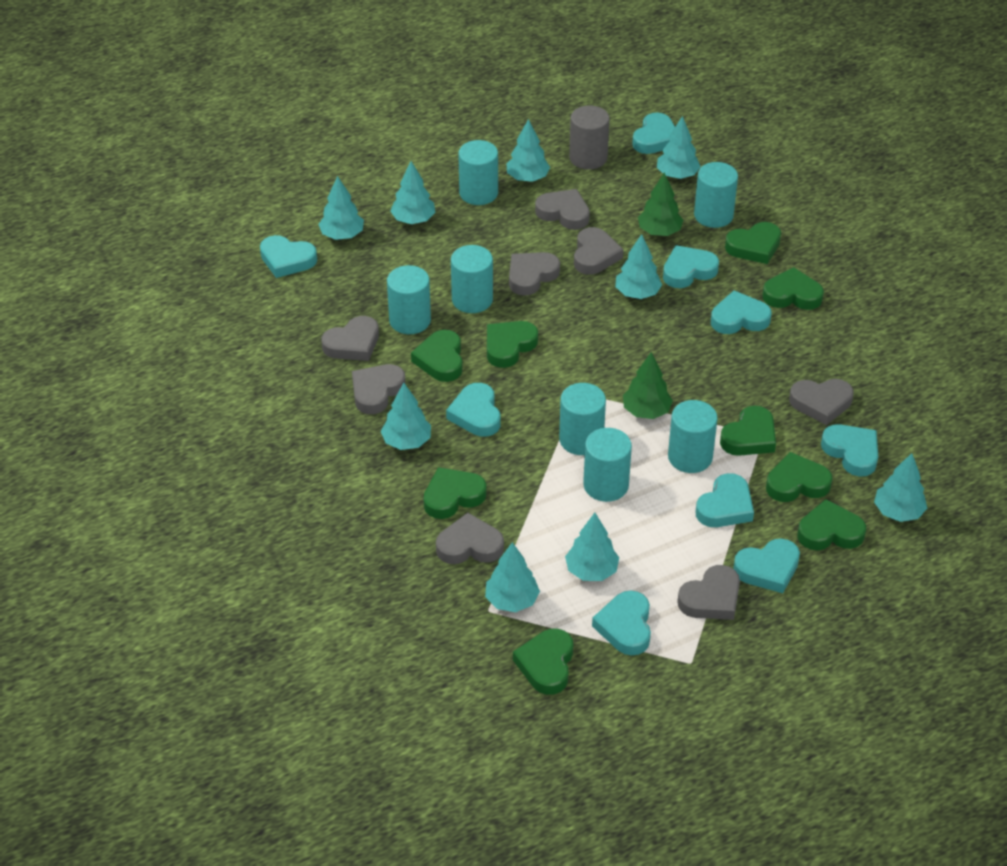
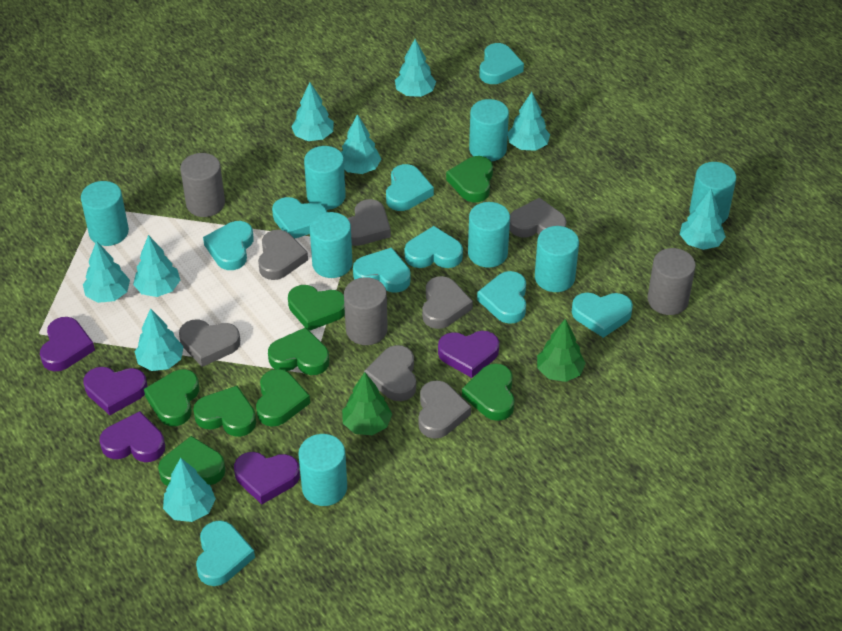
green heart: 9 -> 8
grey cylinder: 1 -> 3
grey heart: 8 -> 7
purple heart: 0 -> 5
turquoise cylinder: 7 -> 8

